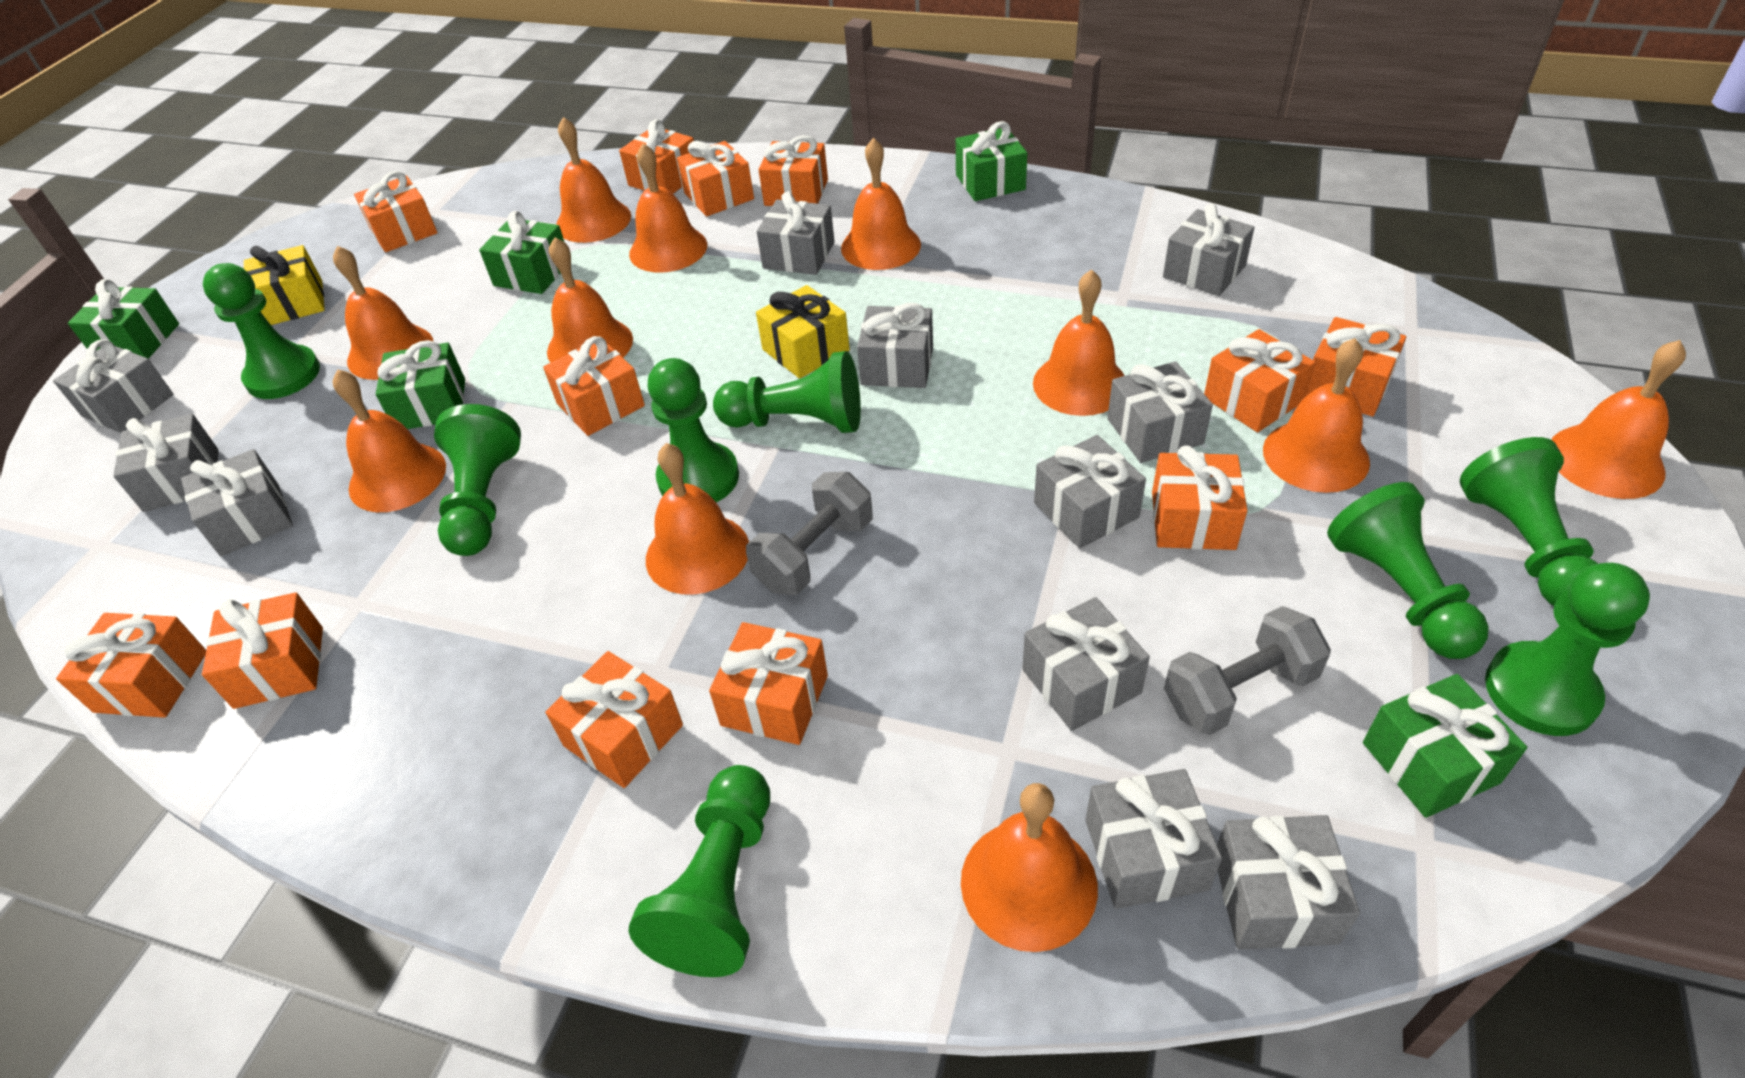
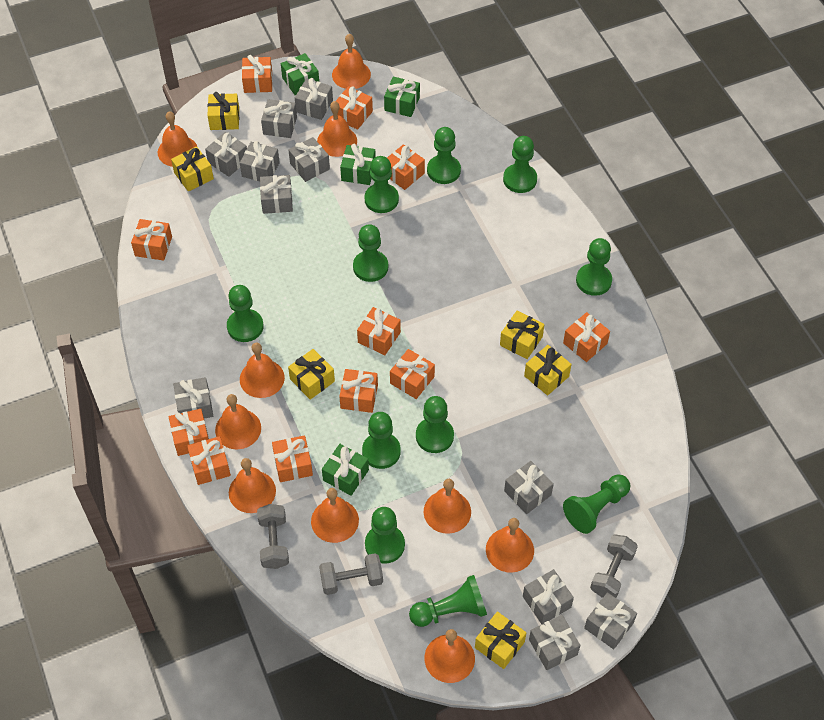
green gift: 5 -> 4
green pawn: 8 -> 11
grey dumbbell: 2 -> 3
orange bell: 11 -> 10
orange gift: 12 -> 11
yellow gift: 2 -> 6

